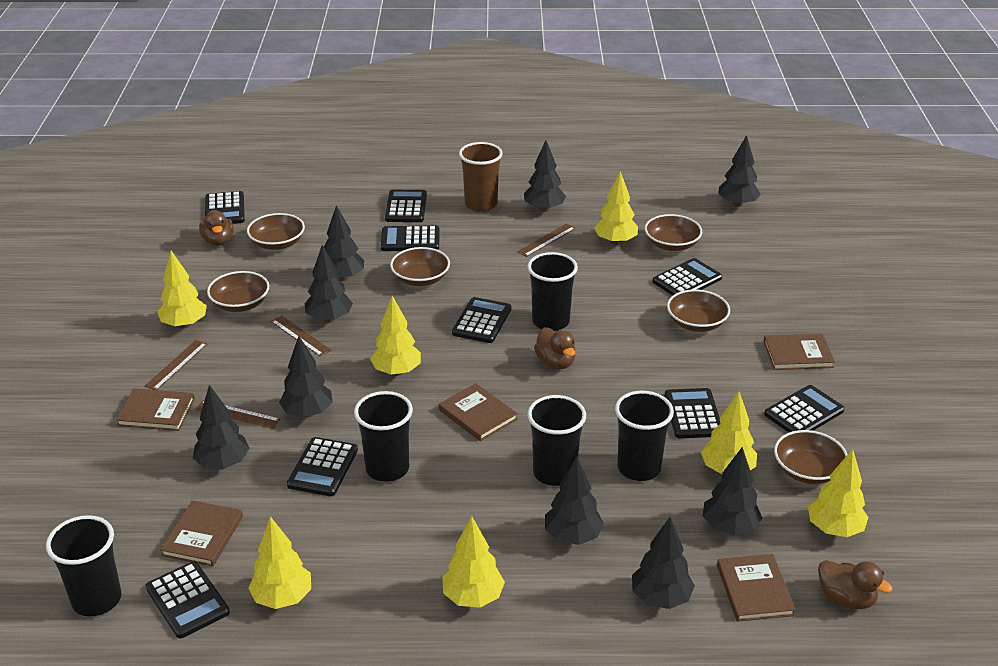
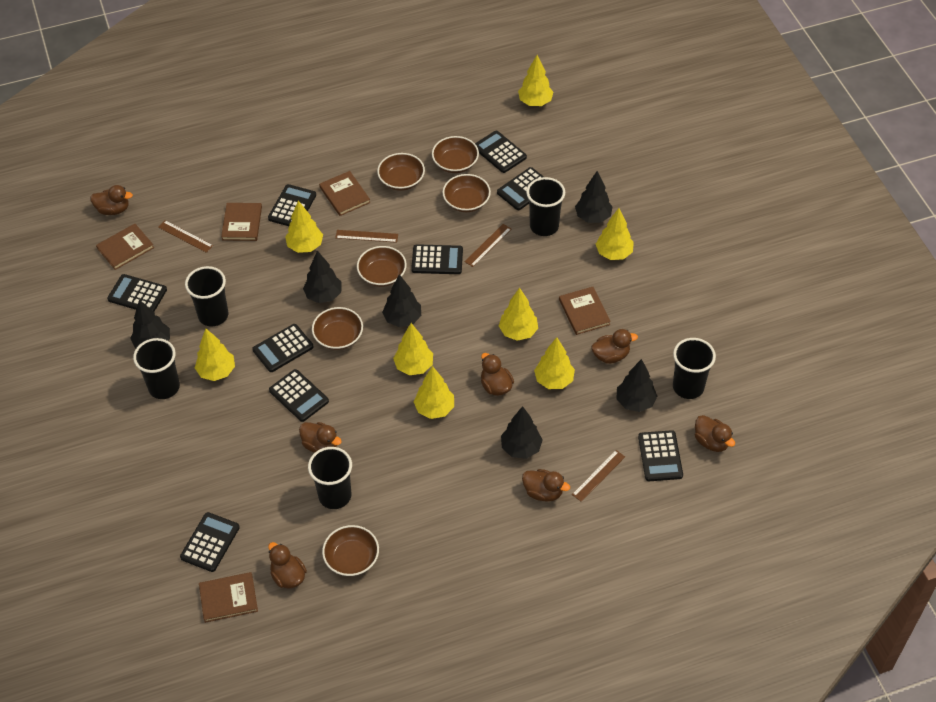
black tree: 9 -> 6
brown cup: 1 -> 0
brown duck: 3 -> 7
yellow tree: 7 -> 8

